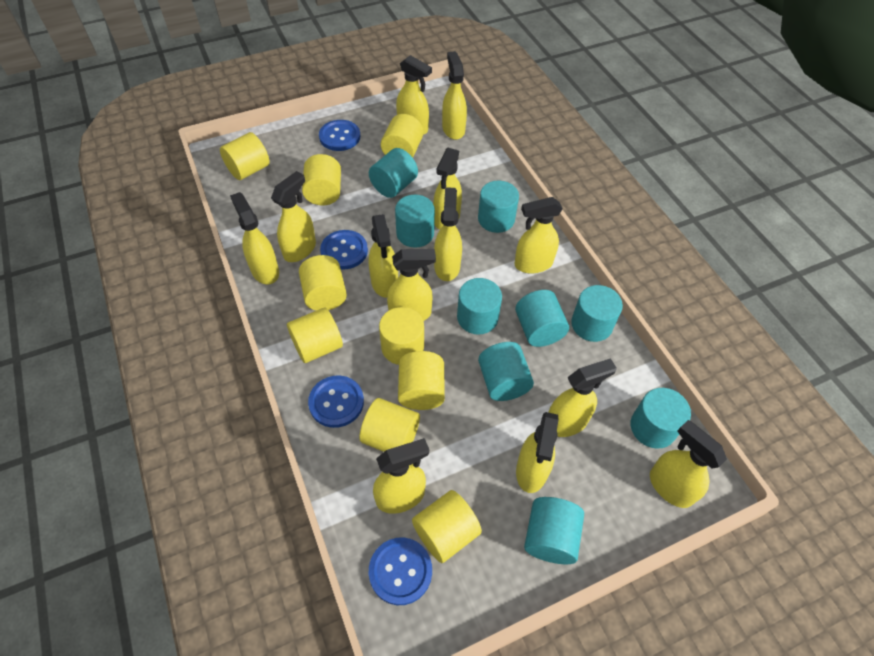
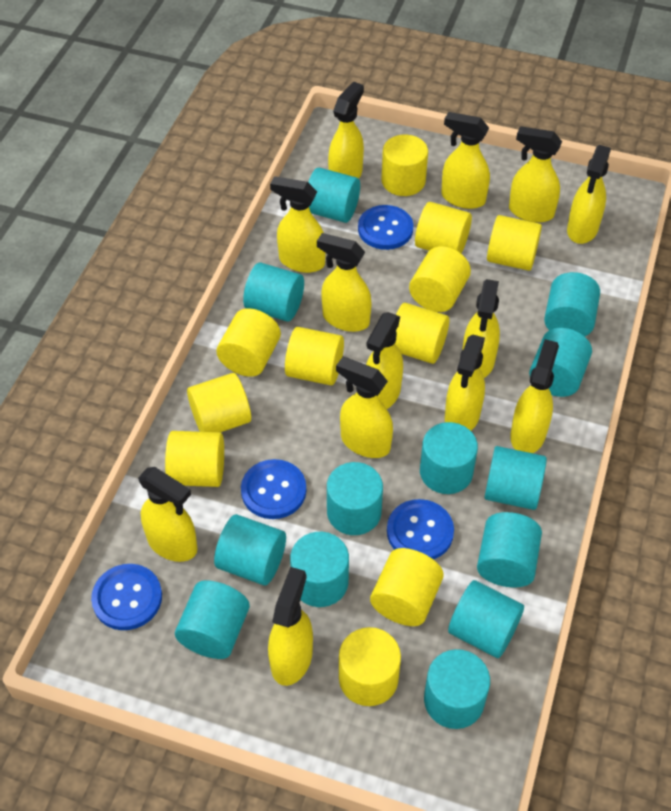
turquoise cylinder: 9 -> 13
yellow cylinder: 9 -> 11

